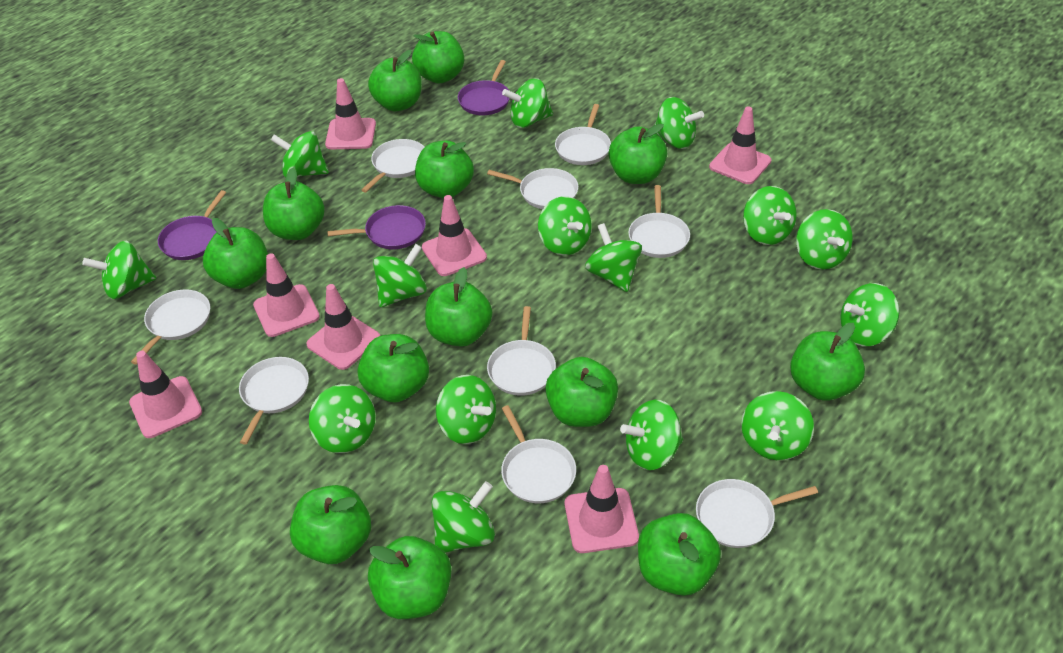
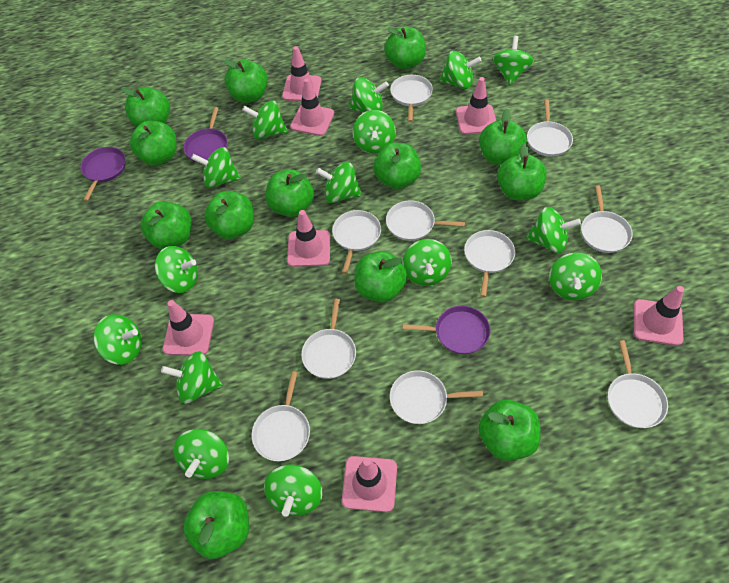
white pan: 9 -> 10

